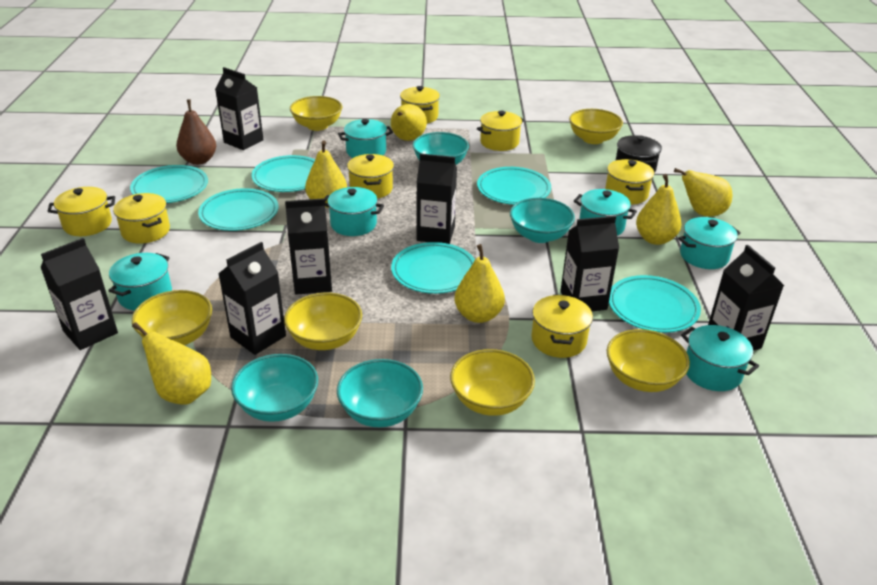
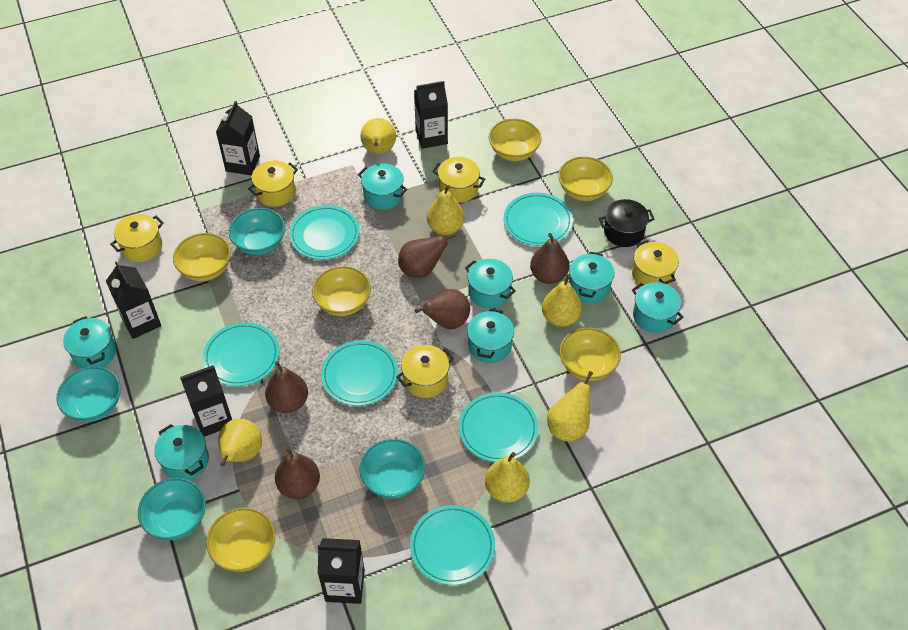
black carton: 7 -> 5
brown pear: 1 -> 5
turquoise pot: 6 -> 7
yellow pot: 7 -> 5

